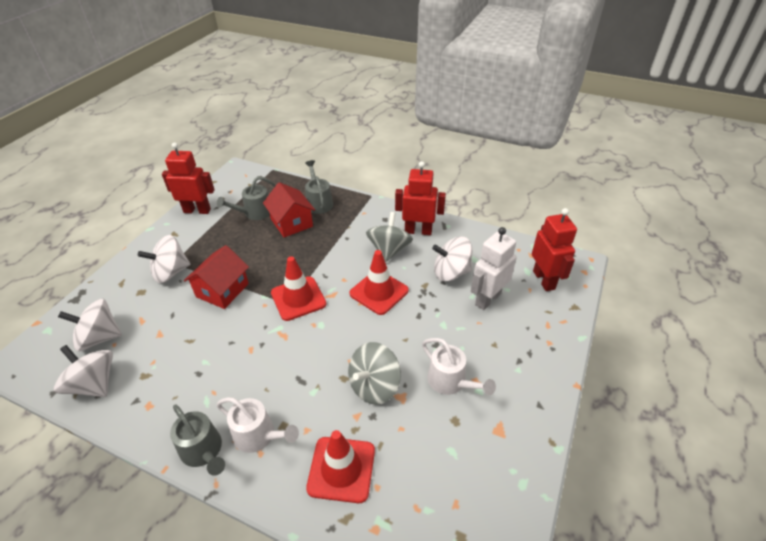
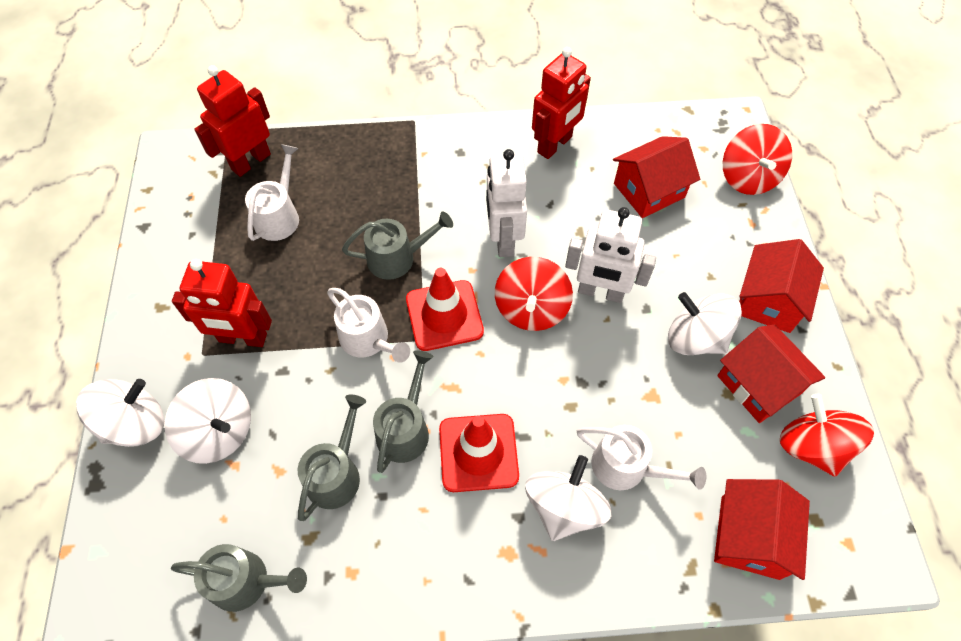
grey spinning top: 2 -> 0
grey watering can: 3 -> 4
red house: 2 -> 4
red spinning top: 0 -> 3
red traffic cone: 3 -> 2
white robot: 1 -> 2
white watering can: 2 -> 3

